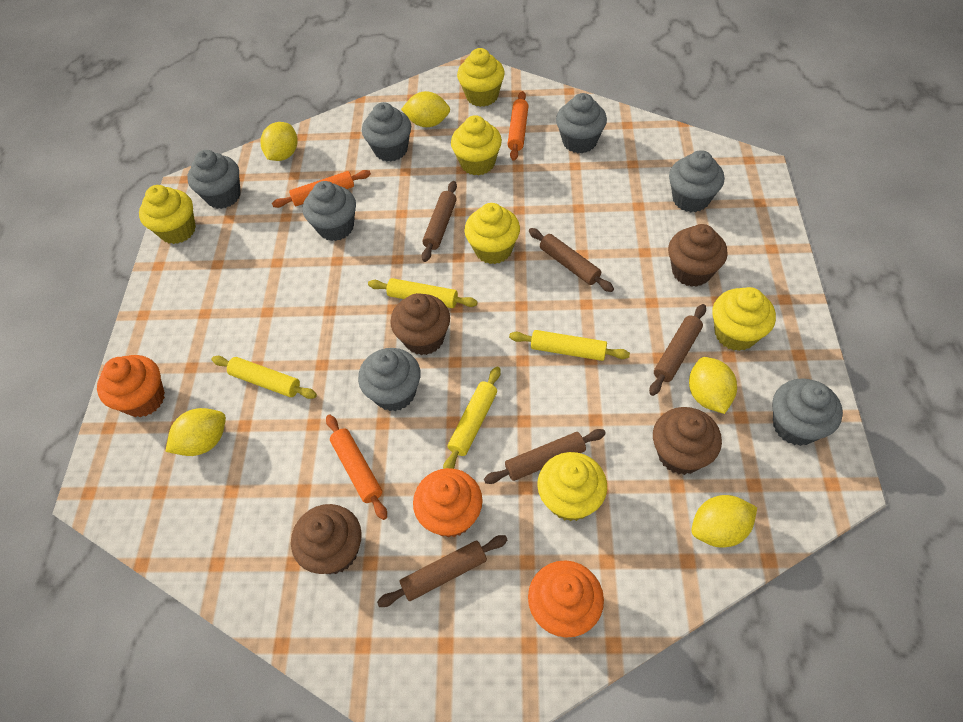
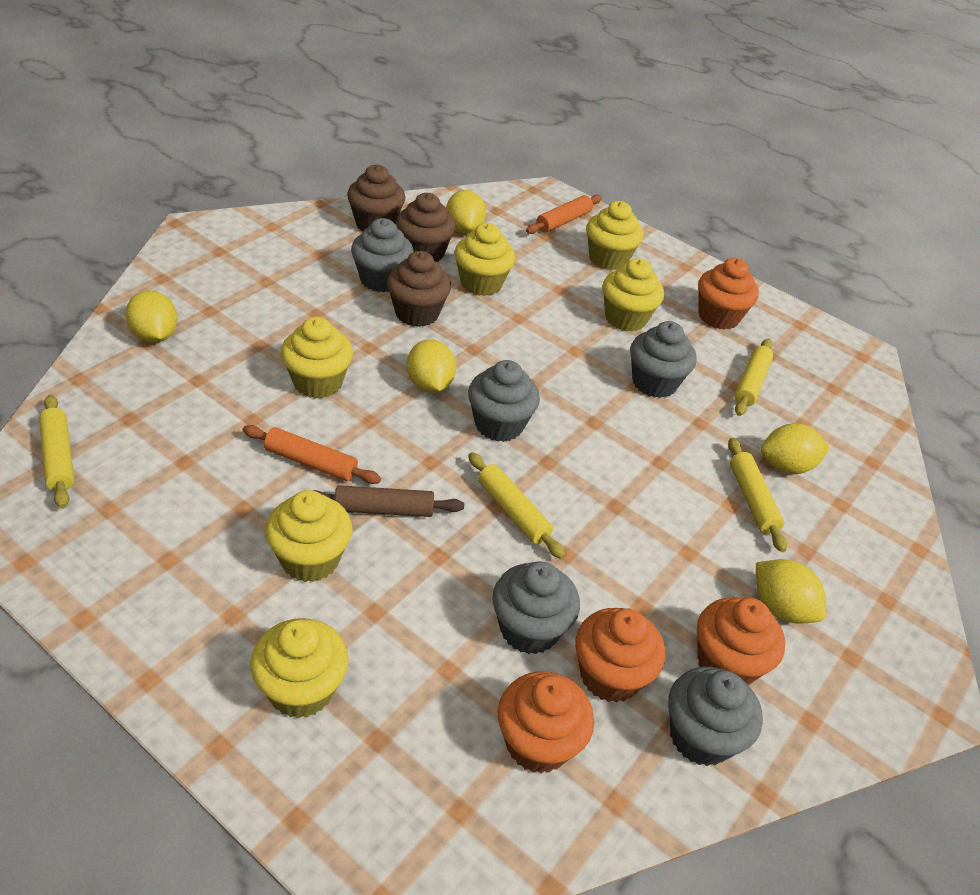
brown cupcake: 4 -> 3
brown rolling pin: 5 -> 1
grey cupcake: 7 -> 5
orange cupcake: 3 -> 4
orange rolling pin: 3 -> 2

